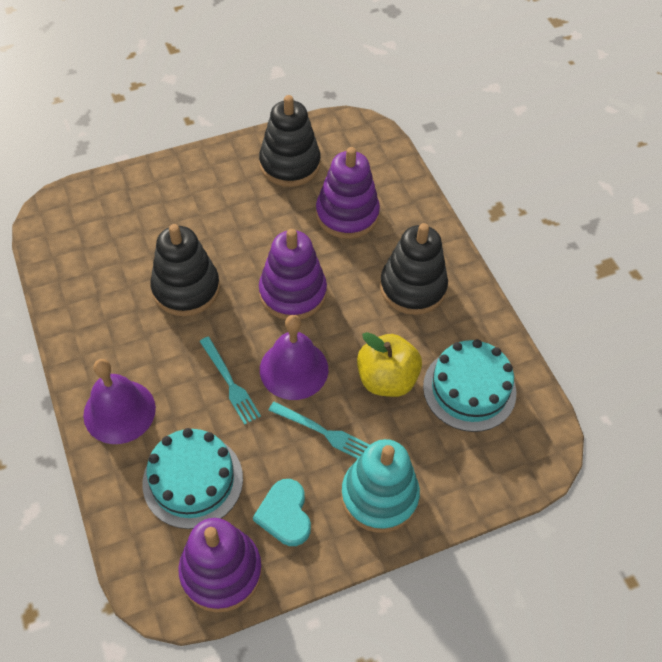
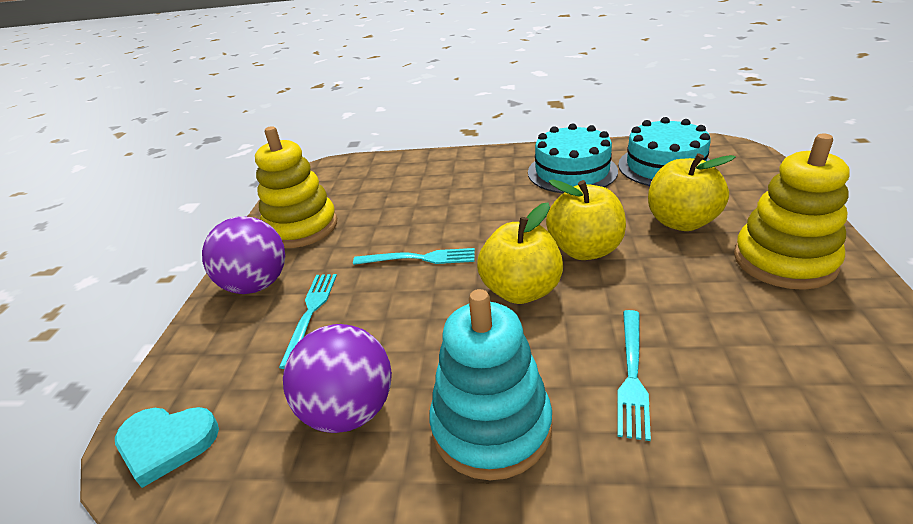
black stacking toy: 3 -> 0
purple ball: 0 -> 2
purple bell: 2 -> 0
purple stacking toy: 3 -> 0
turquoise fork: 2 -> 3
yellow apple: 1 -> 3
yellow stacking toy: 0 -> 2

